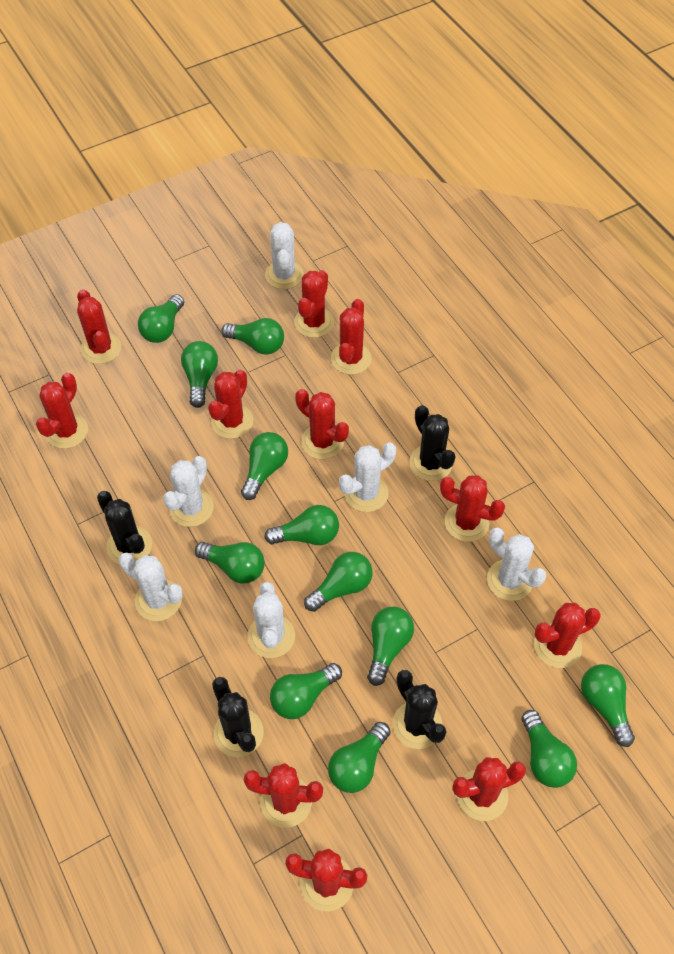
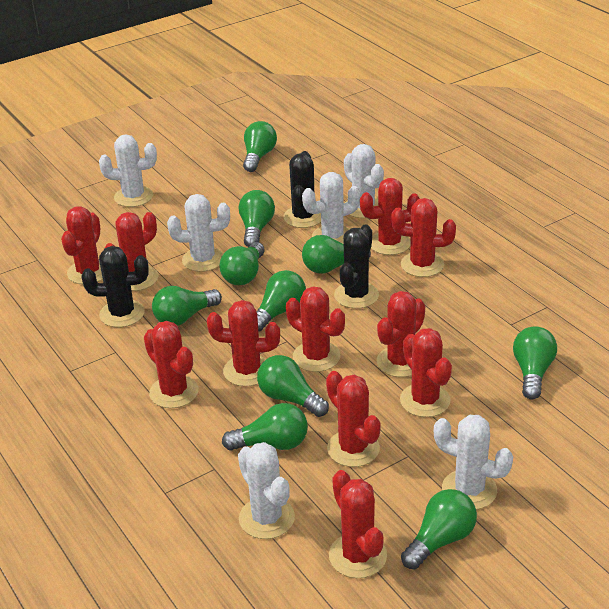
black cactus: 4 -> 3
green light bulb: 12 -> 10

